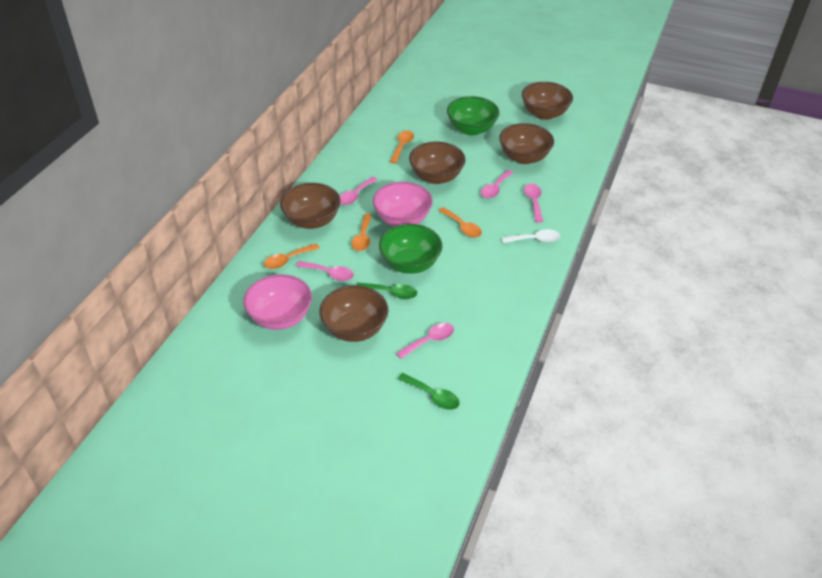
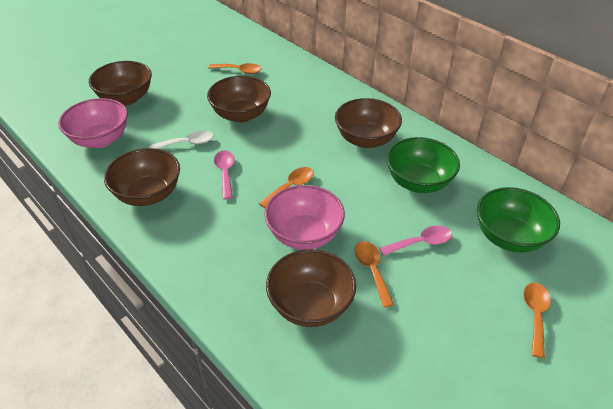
green spoon: 2 -> 0
pink spoon: 5 -> 2

